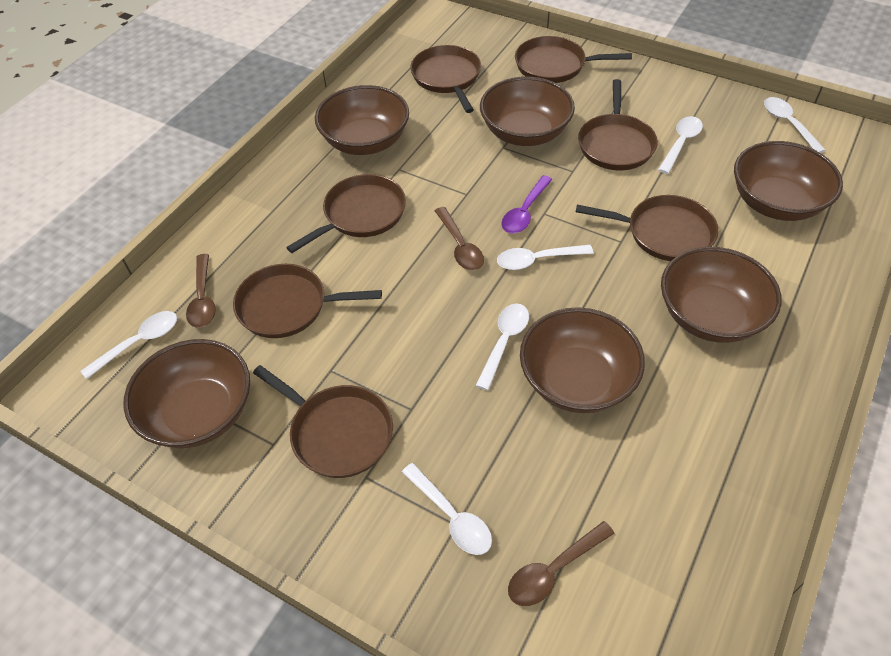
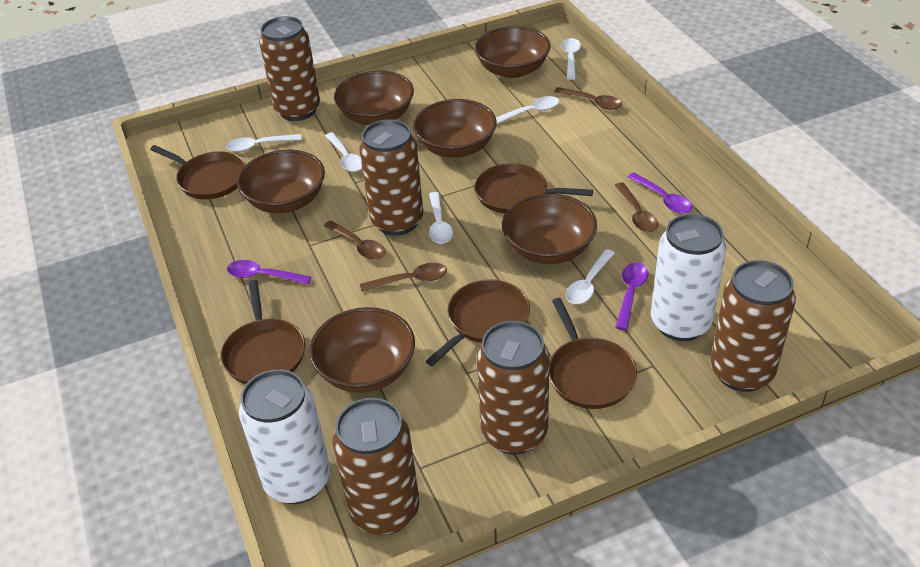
brown can: 0 -> 5
brown pan: 7 -> 5
brown spoon: 3 -> 4
purple spoon: 1 -> 3
white can: 0 -> 2

